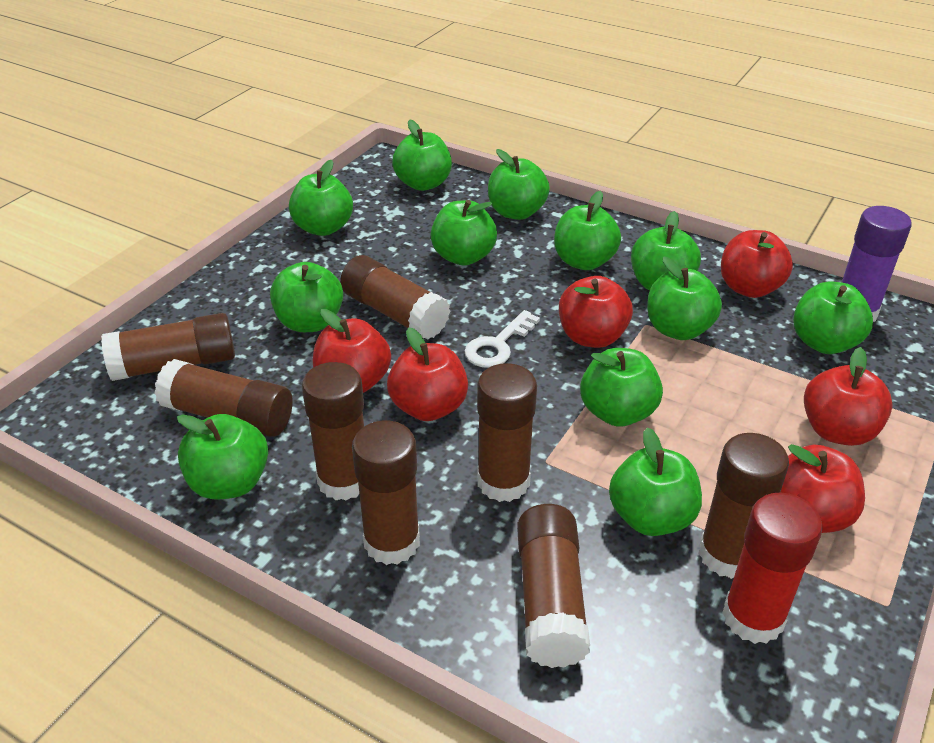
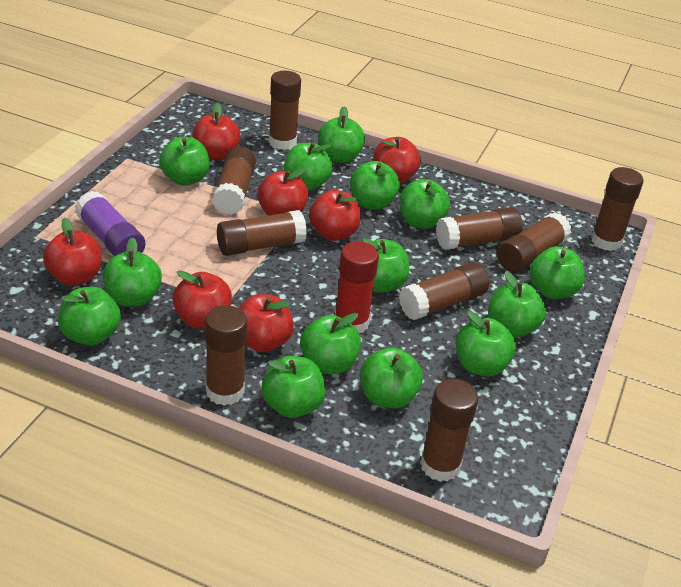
brown glue stick: 8 -> 9
green apple: 12 -> 14
red apple: 6 -> 7
white key: 1 -> 0

